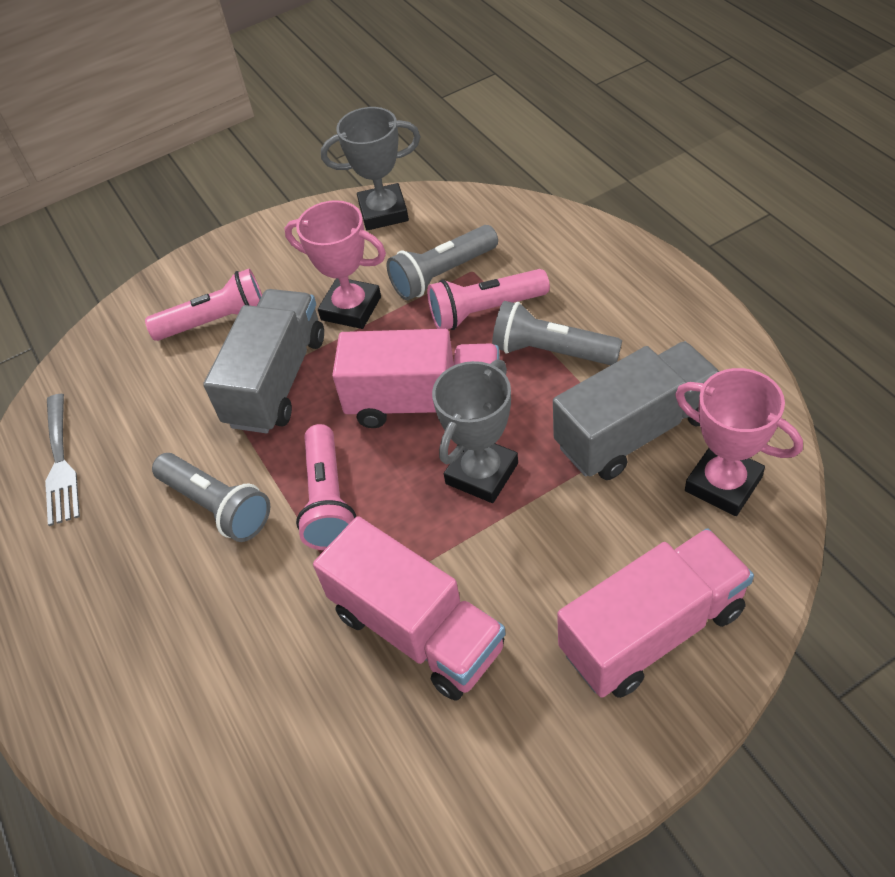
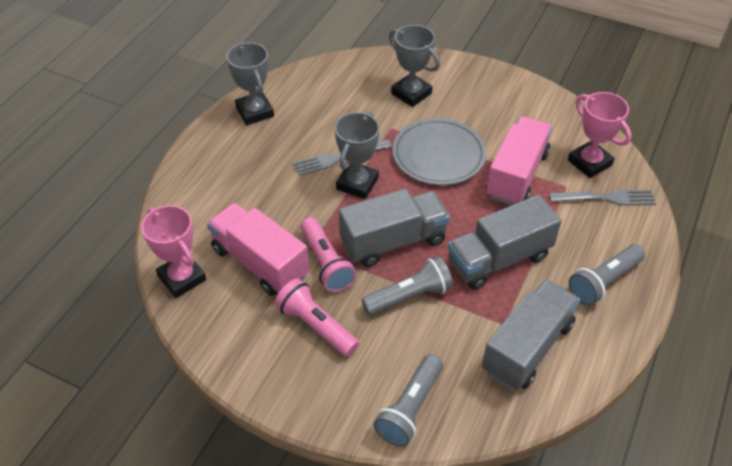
grey fork: 1 -> 2
grey plate: 0 -> 1
grey trophy: 2 -> 3
grey truck: 2 -> 3
pink flashlight: 3 -> 2
pink truck: 3 -> 2

